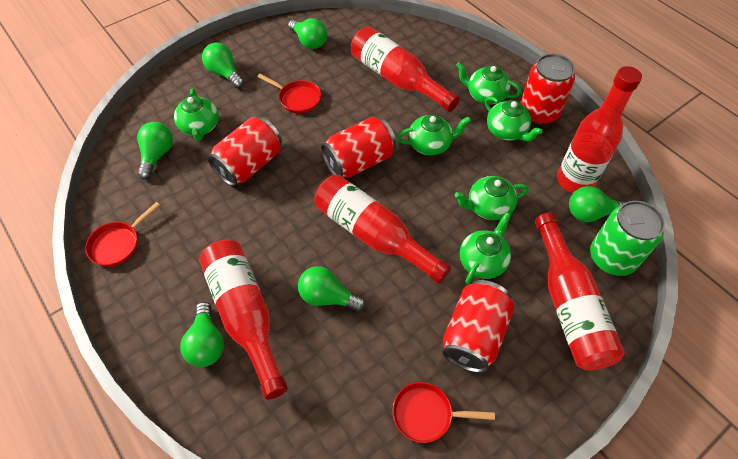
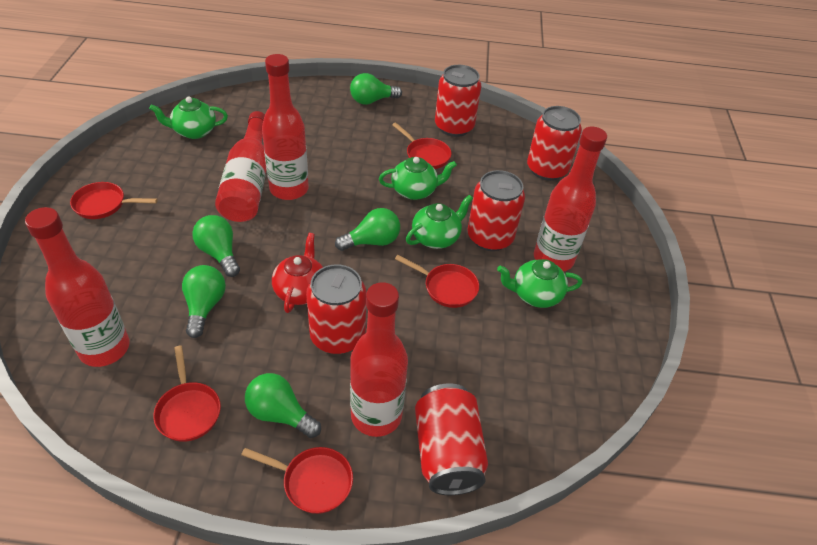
green can: 1 -> 0
green light bulb: 6 -> 5
green teapot: 6 -> 4
red can: 4 -> 5
red pan: 3 -> 5
red teapot: 0 -> 1

